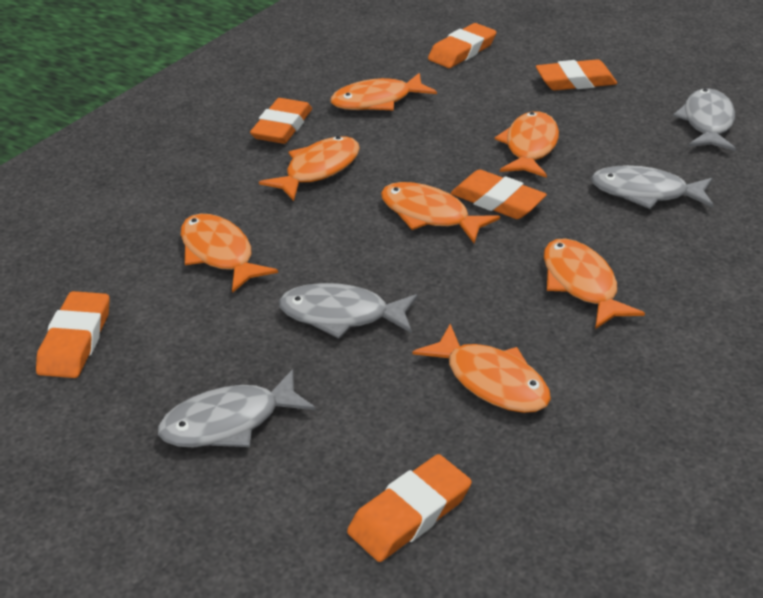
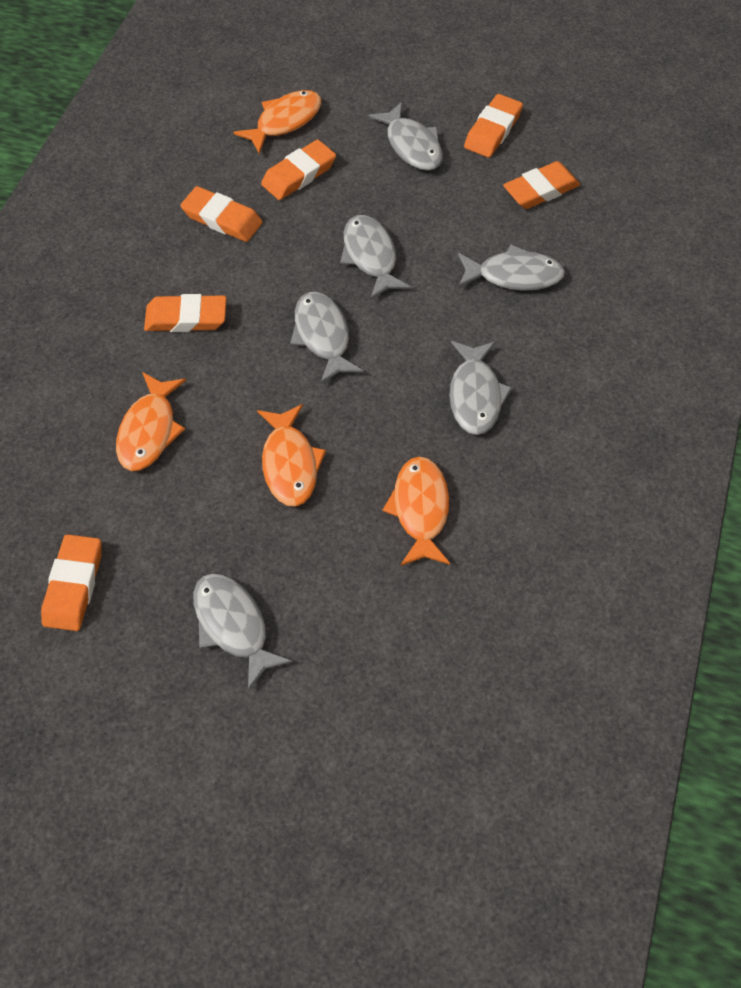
grey fish: 4 -> 6
orange fish: 7 -> 4

